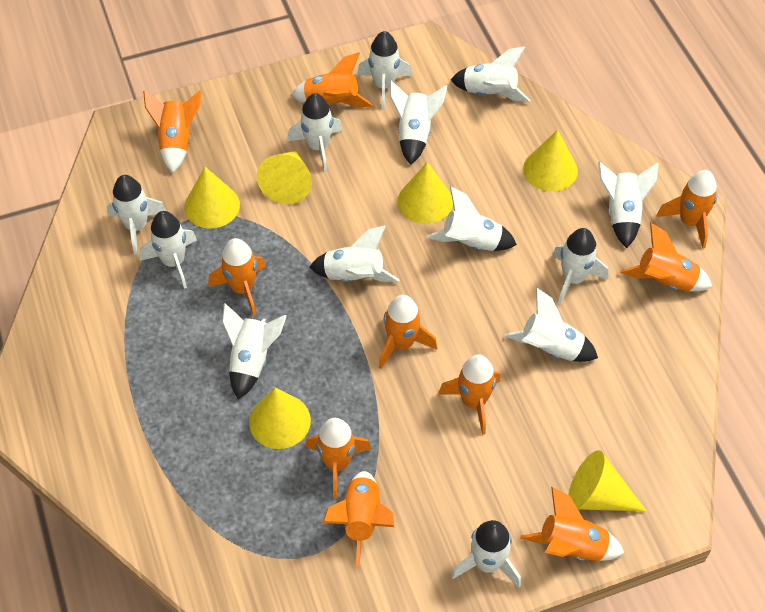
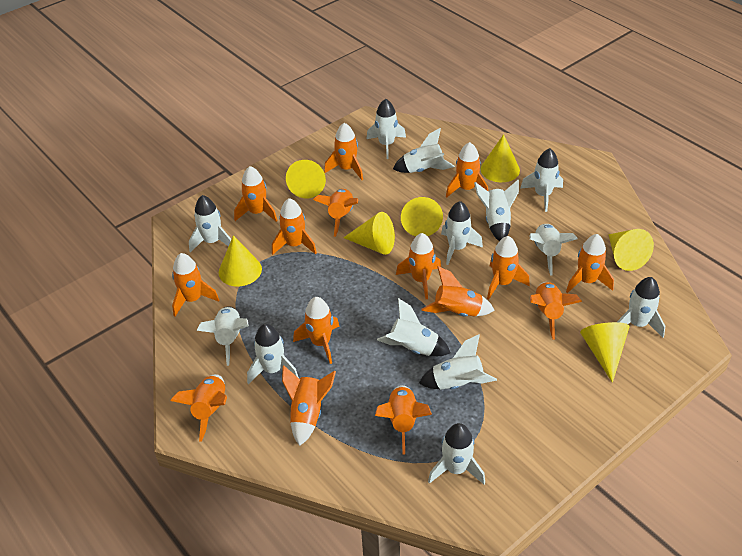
orange rocket: 10 -> 15
yellow cone: 6 -> 7

